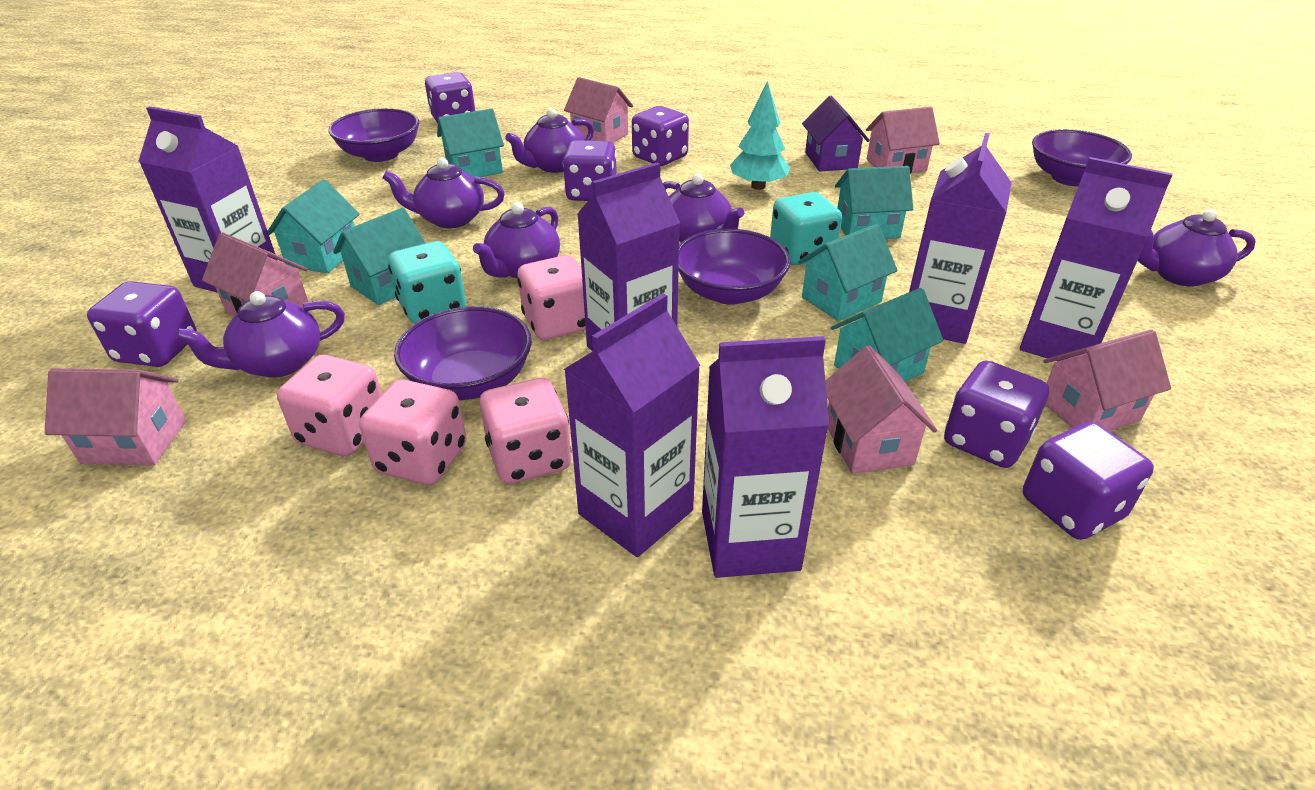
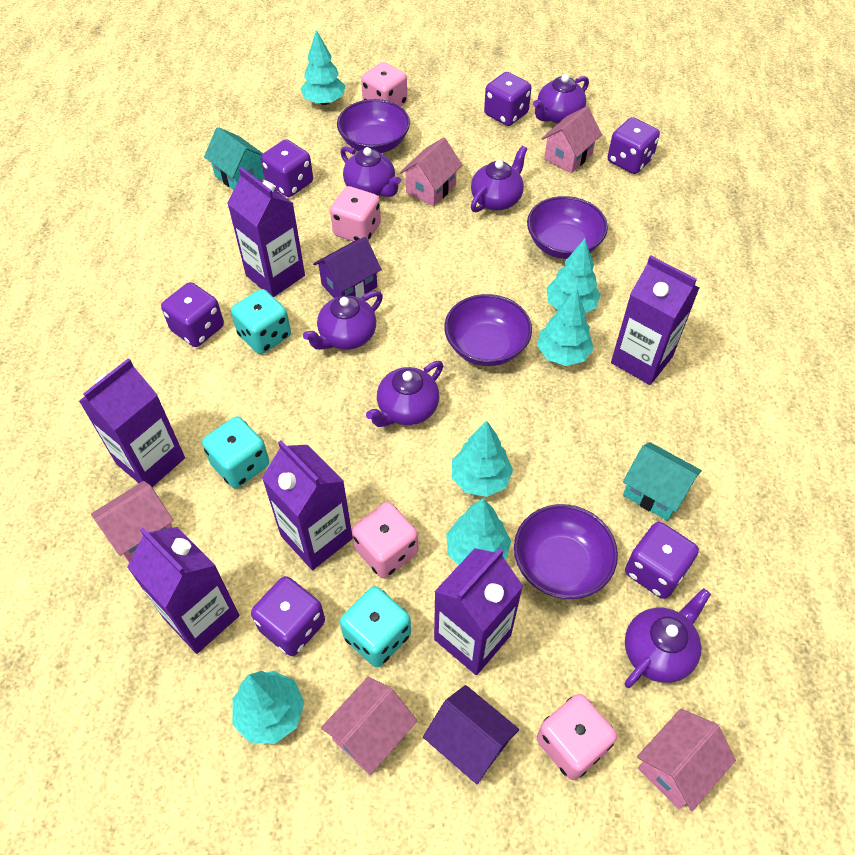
pink house: 6 -> 5
purple house: 1 -> 2
turquoise dice: 2 -> 3
turquoise house: 6 -> 2
turquoise tree: 1 -> 6

